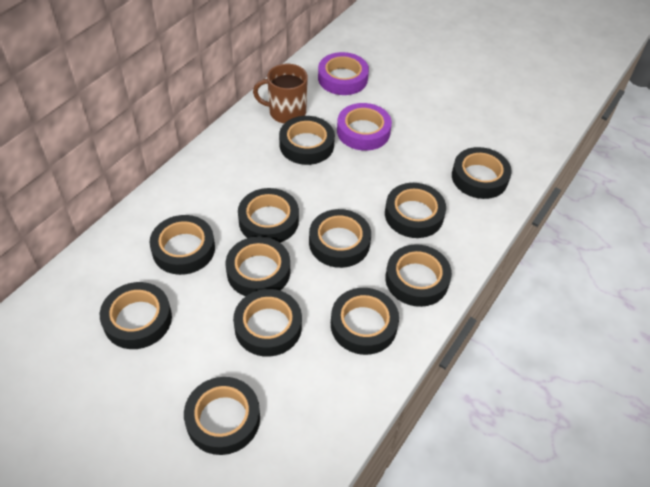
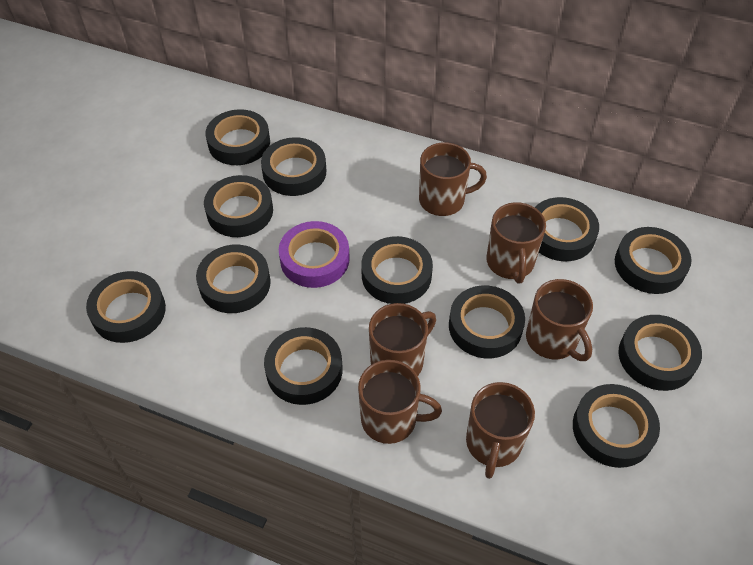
brown mug: 1 -> 6
purple tape: 2 -> 1

